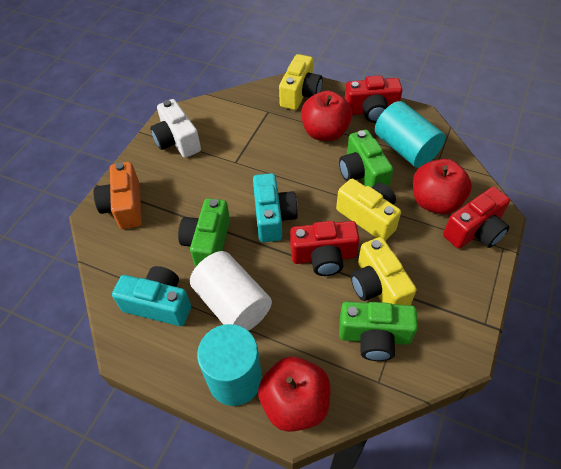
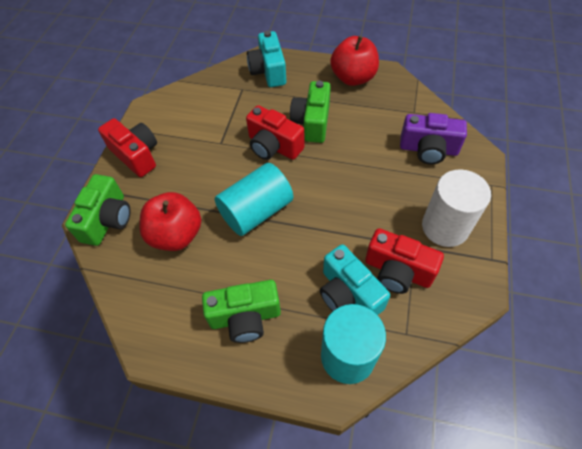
orange camera: 1 -> 0
purple camera: 0 -> 1
red apple: 3 -> 2
white camera: 1 -> 0
yellow camera: 3 -> 0

